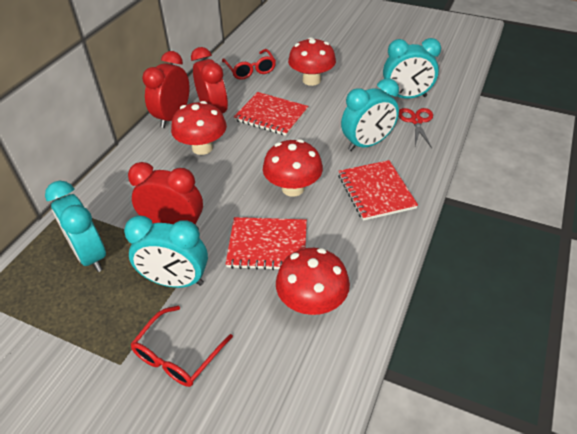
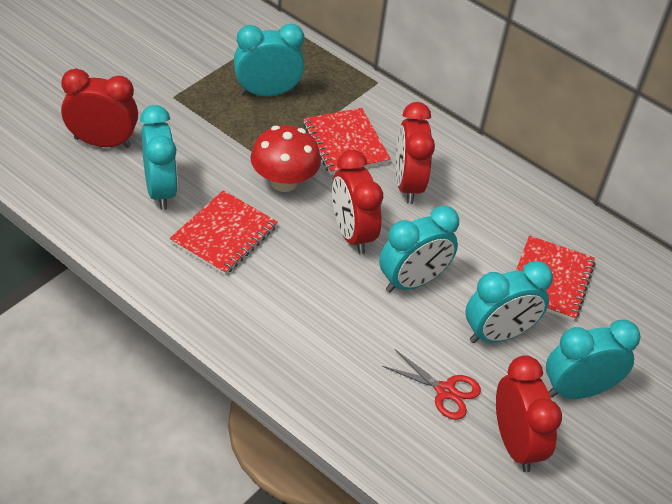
red clock: 3 -> 4
red glasses: 2 -> 0
red mushroom: 4 -> 1
turquoise clock: 4 -> 5

